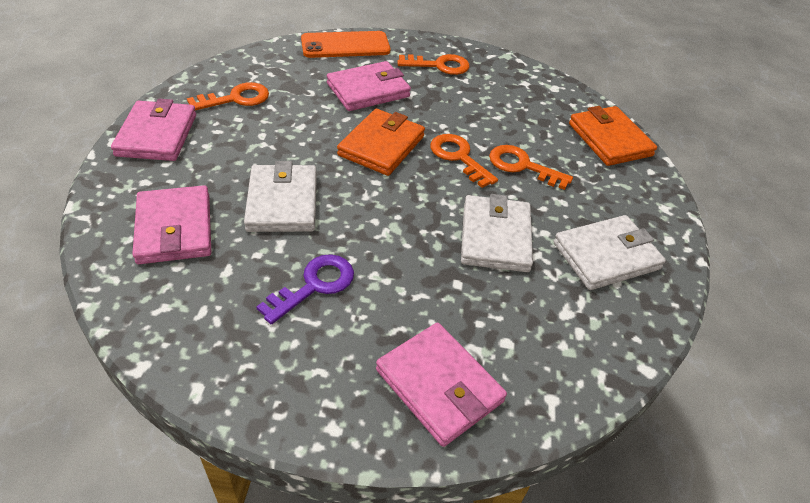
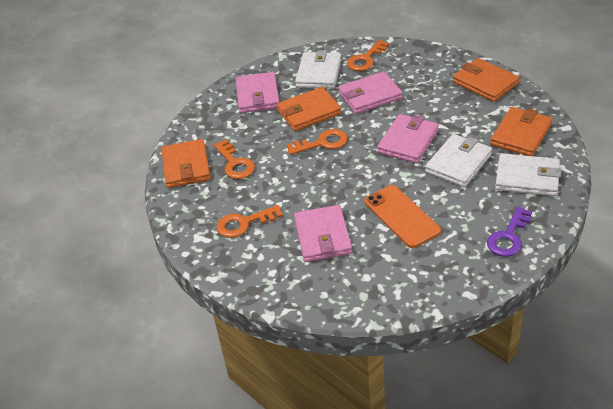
orange wallet: 2 -> 4

